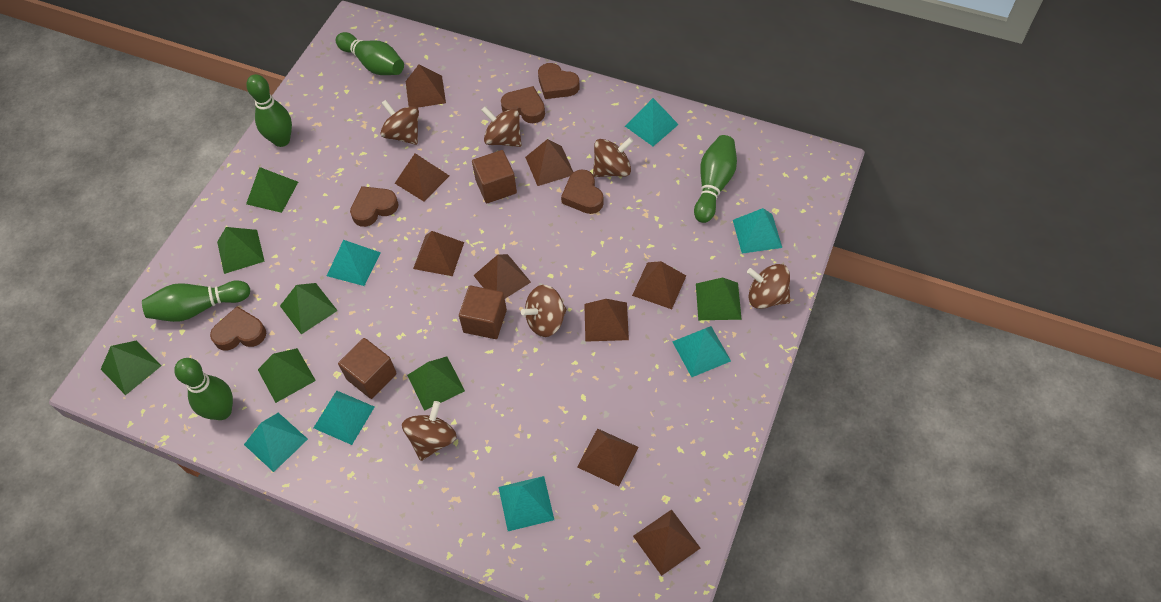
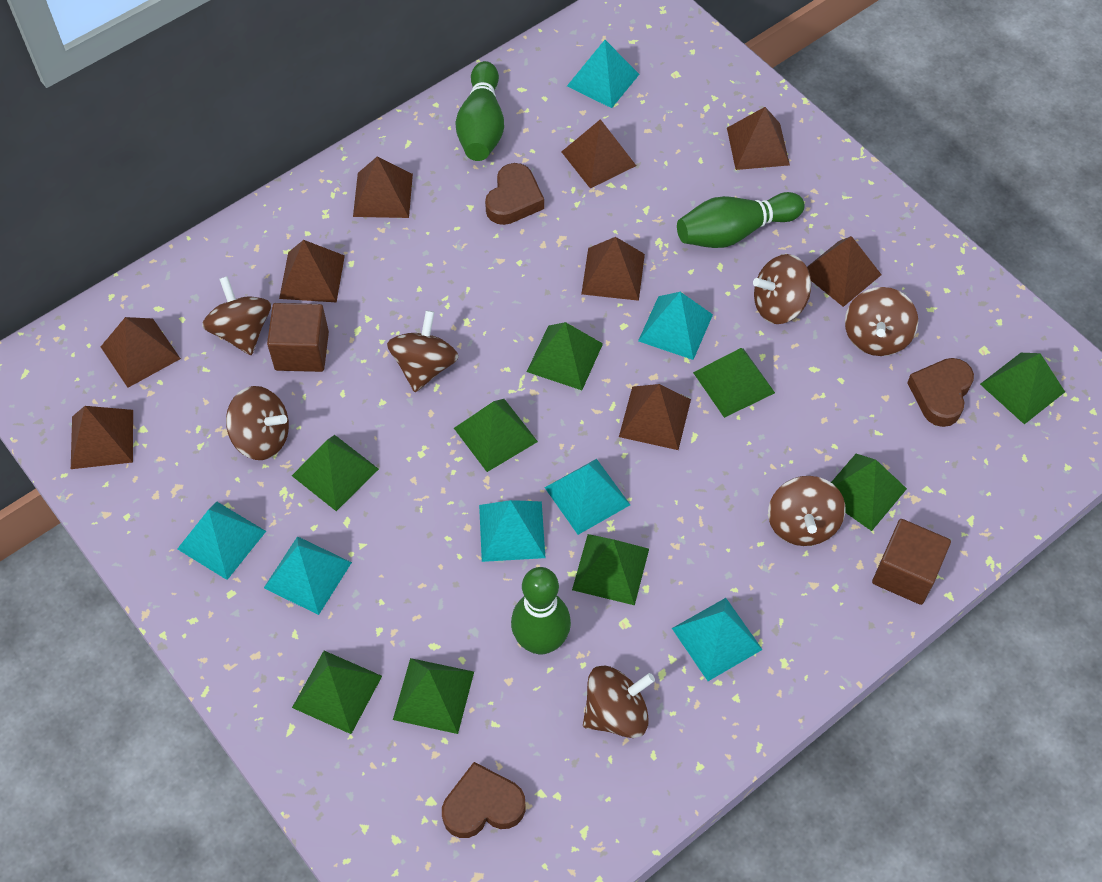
brown cube: 3 -> 2
brown heart: 5 -> 3
brown spinning top: 6 -> 7
green bowling pin: 5 -> 3
green pyramid: 7 -> 9

